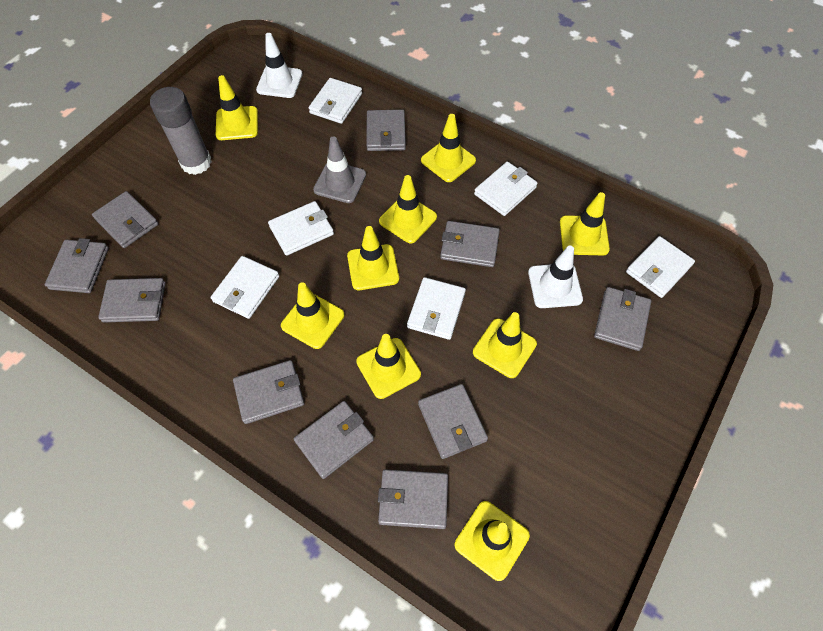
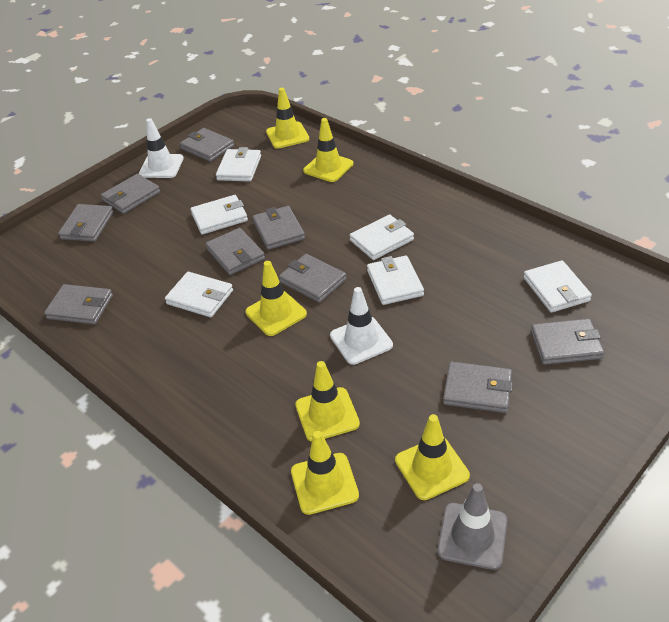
grey glue stick: 1 -> 0
grey wallet: 10 -> 9
yellow traffic cone: 9 -> 6

